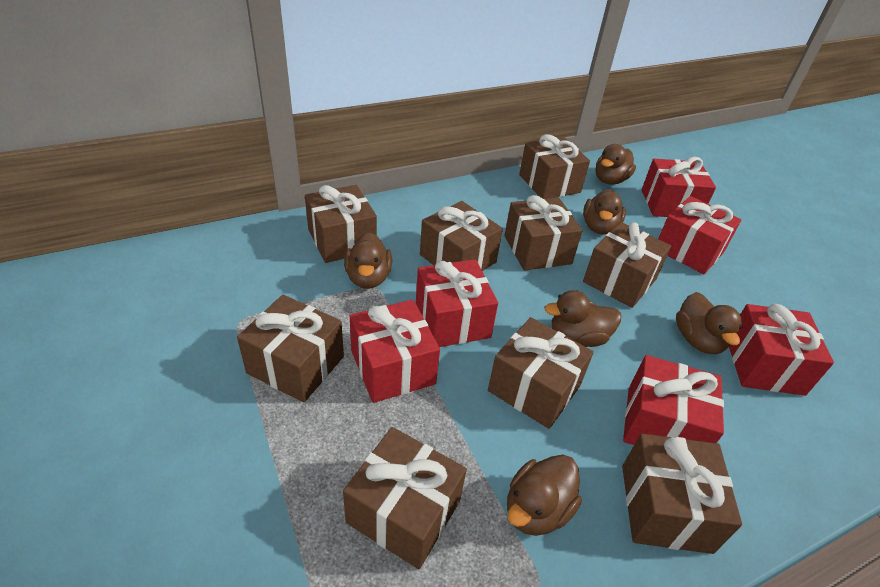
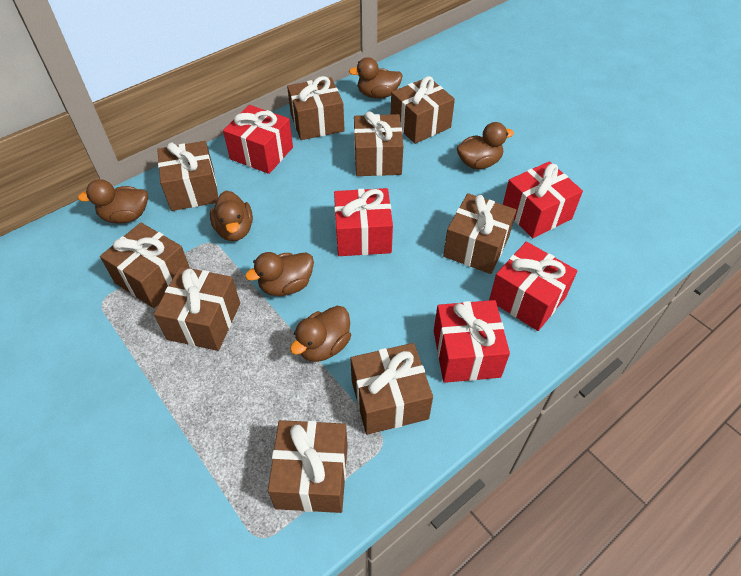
red gift: 6 -> 5

